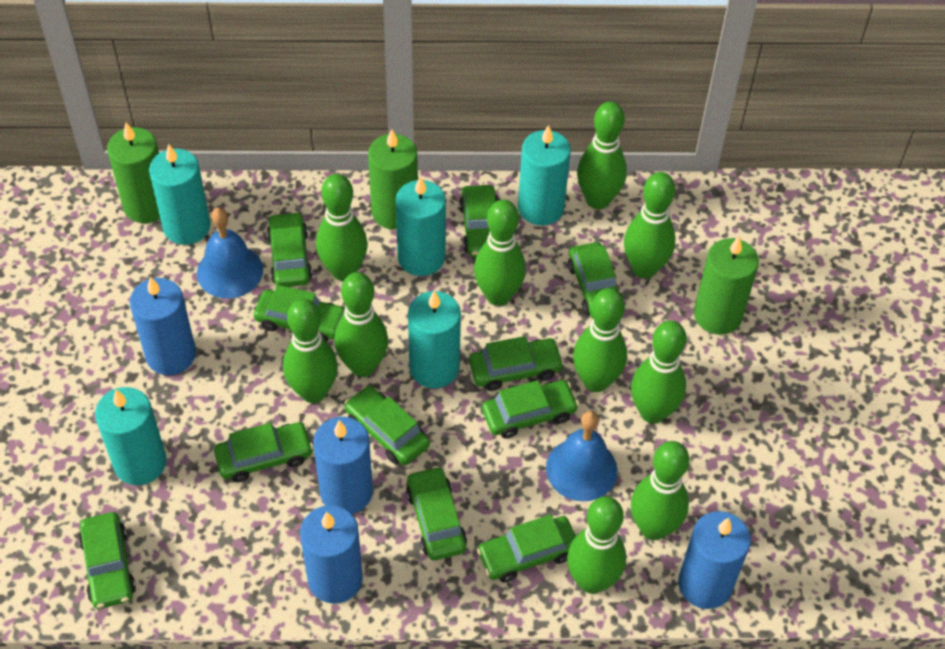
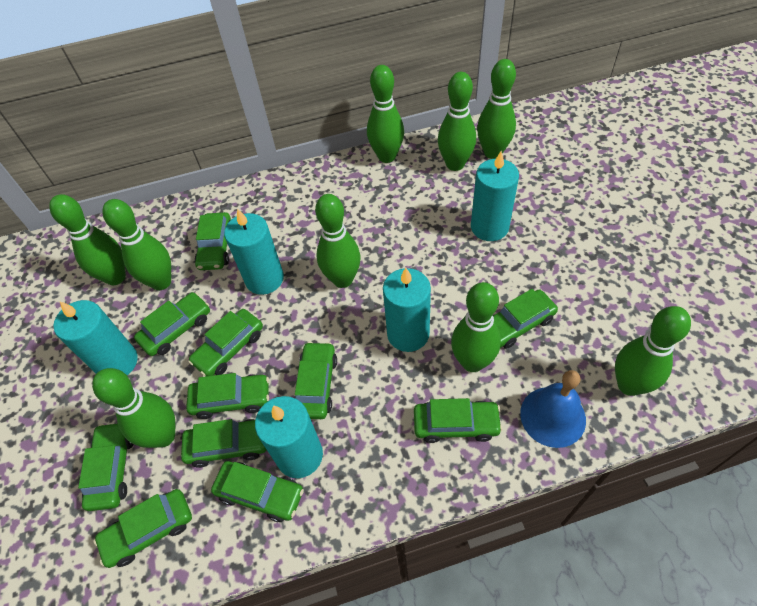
blue bell: 2 -> 1
blue candle: 4 -> 0
green bowling pin: 10 -> 9
green candle: 3 -> 0

